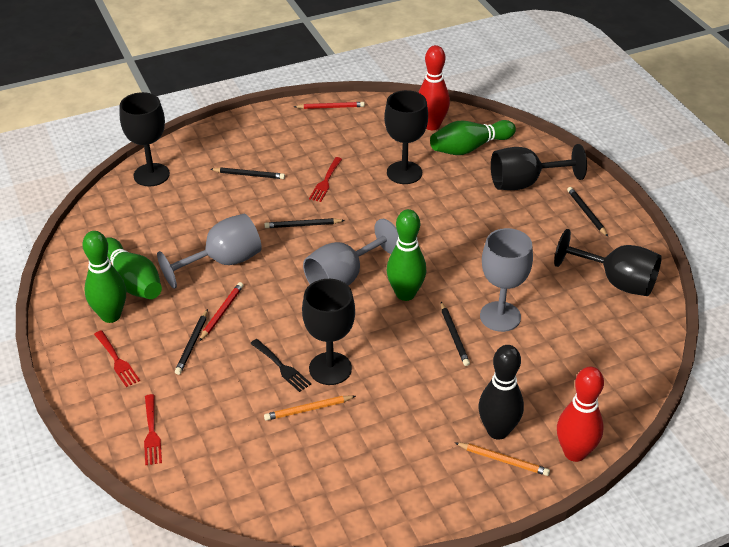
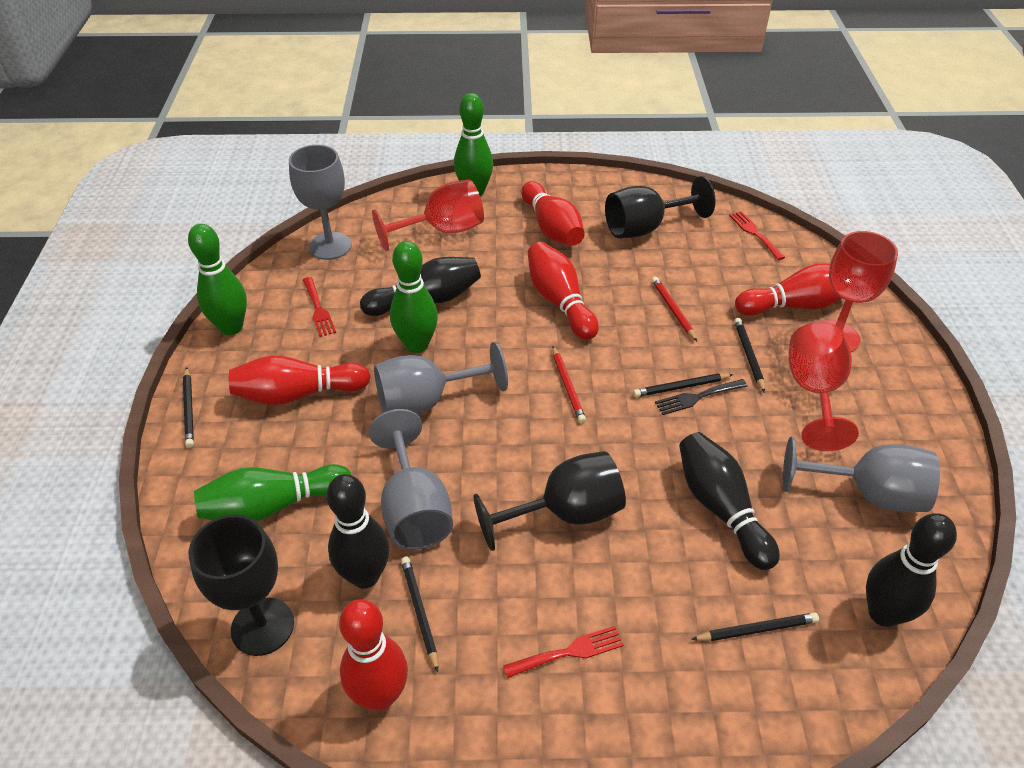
black bowling pin: 1 -> 4
black goblet: 5 -> 3
grey goblet: 3 -> 4
orange pencil: 2 -> 0
red bowling pin: 2 -> 5
red goblet: 0 -> 3

